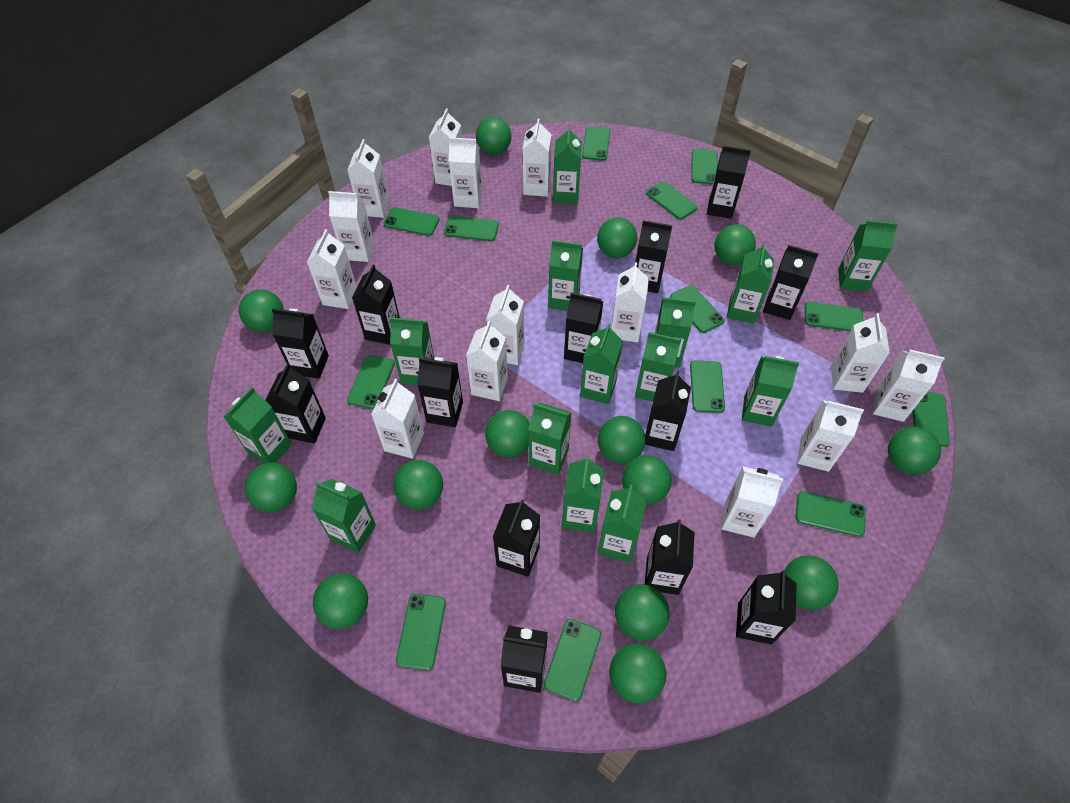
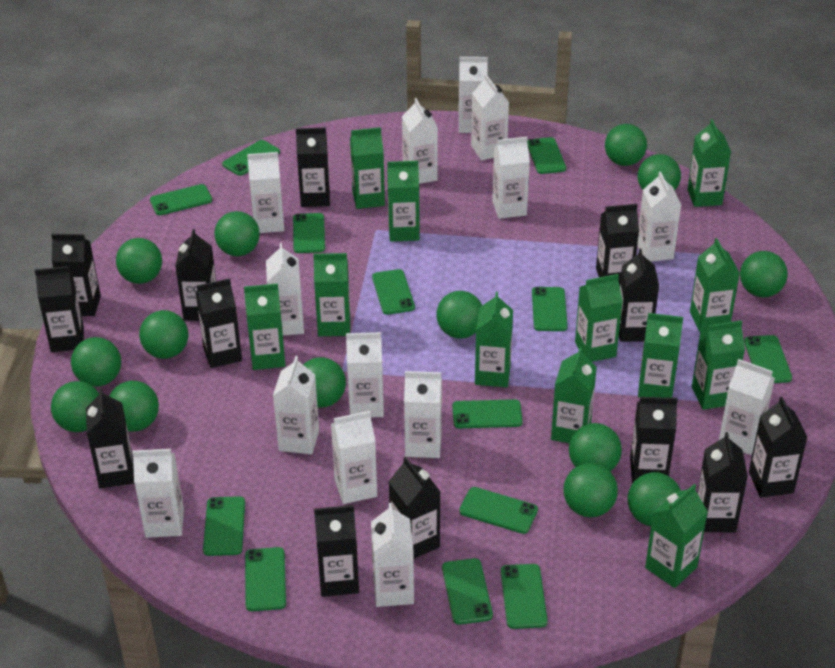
green carton: 14 -> 12

